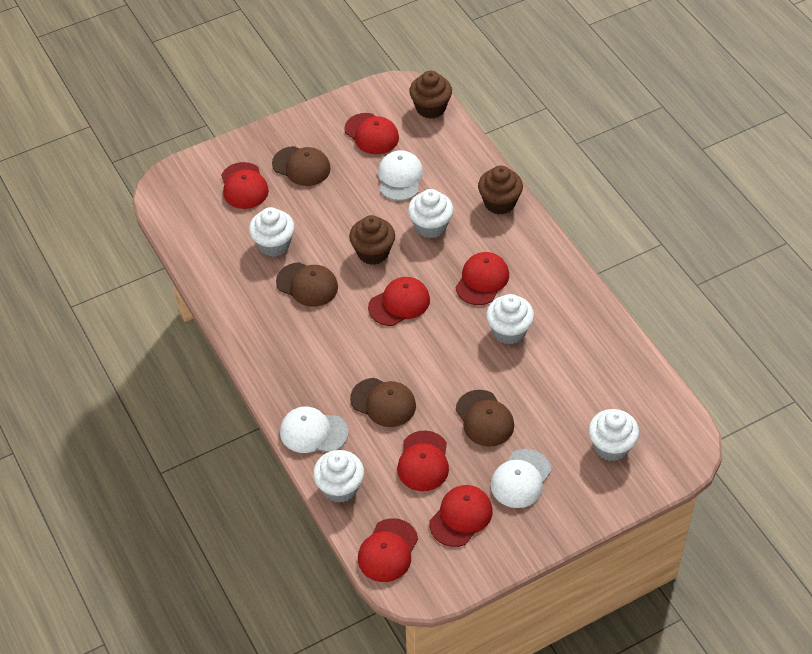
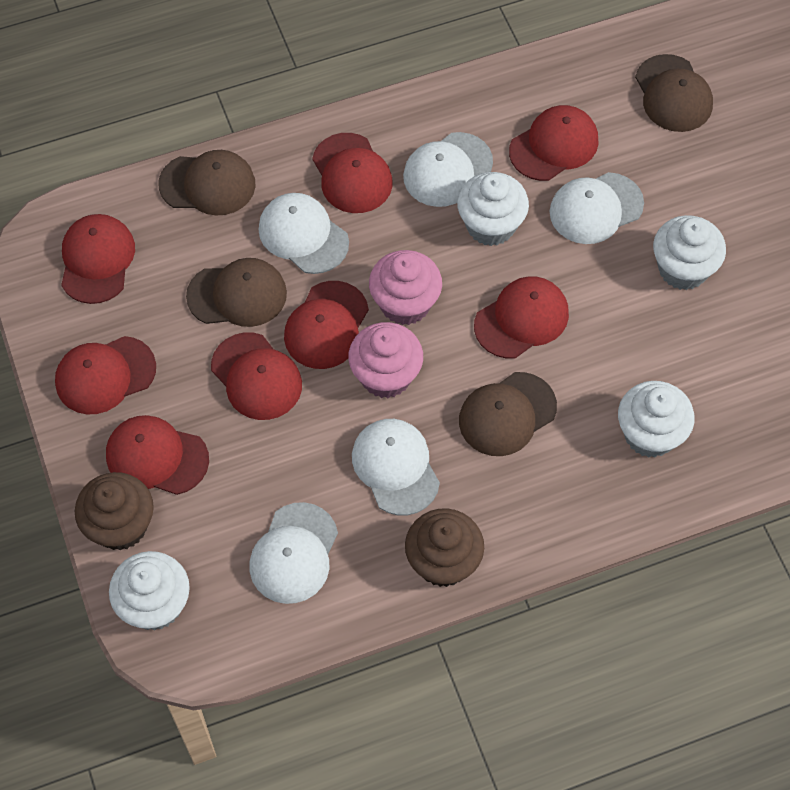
brown cupcake: 3 -> 2
pink cupcake: 0 -> 2
red cap: 7 -> 8
white cap: 3 -> 5
white cupcake: 5 -> 4

